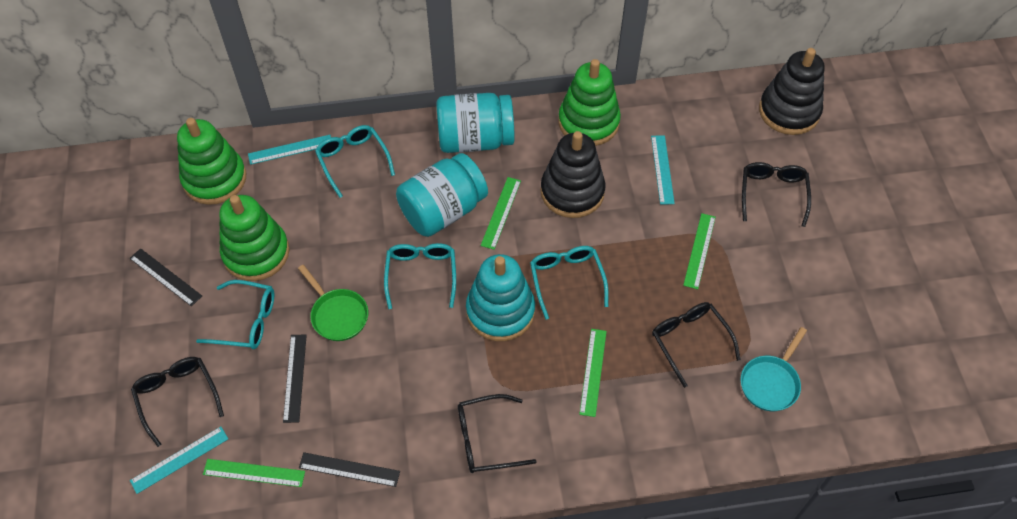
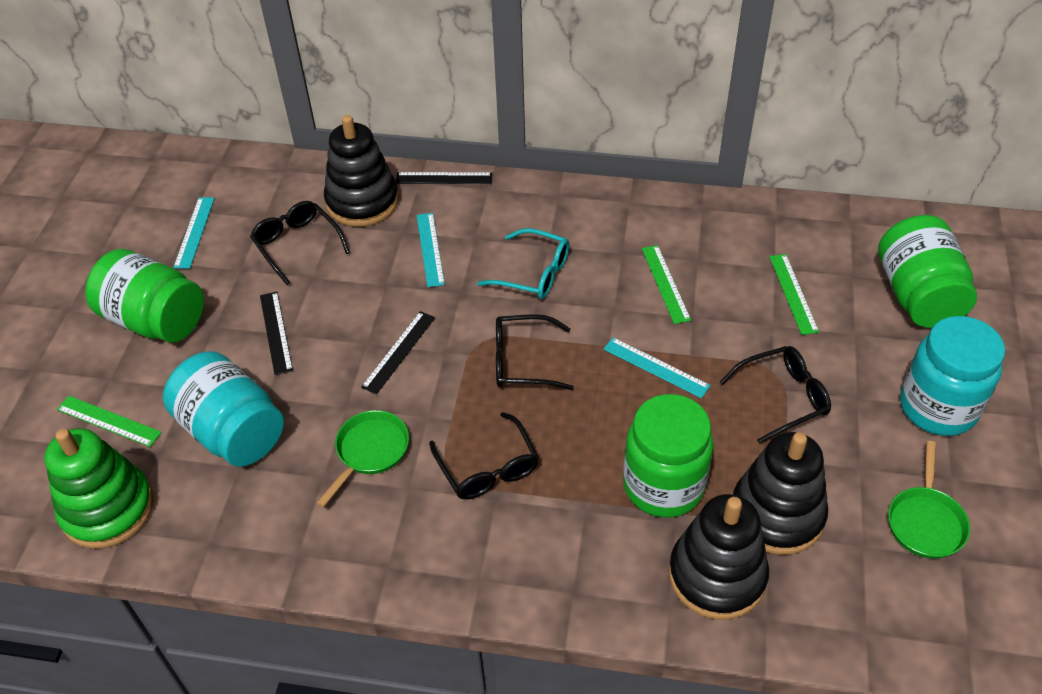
black stacking toy: 2 -> 3
green jar: 0 -> 3
green pan: 1 -> 2
green ruler: 4 -> 3
green stacking toy: 3 -> 1
turquoise glasses: 4 -> 1
turquoise pan: 1 -> 0
turquoise stacking toy: 1 -> 0

